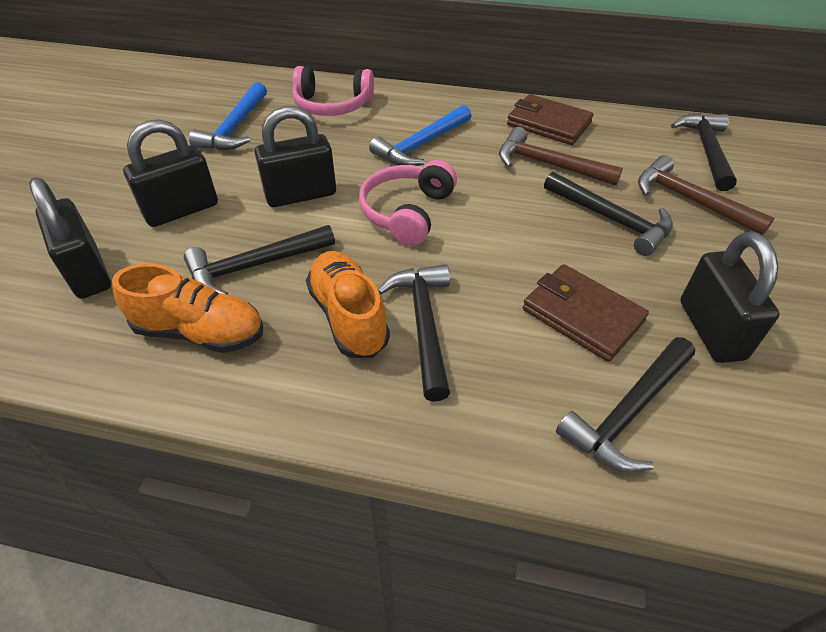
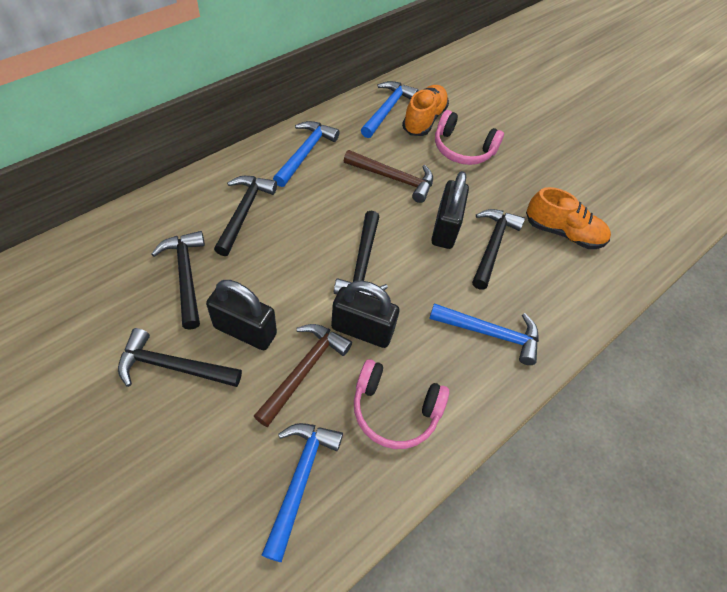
black padlock: 4 -> 3
blue hammer: 2 -> 4
brown wallet: 2 -> 0

